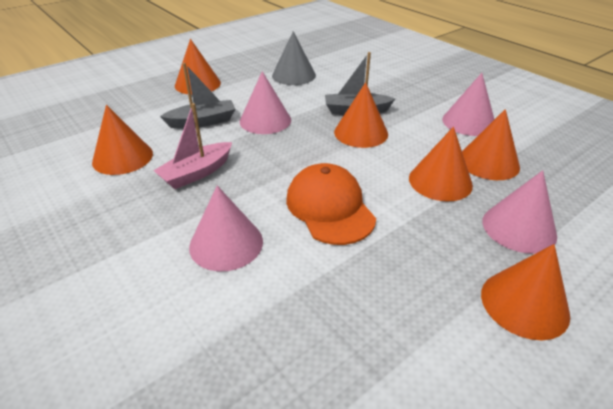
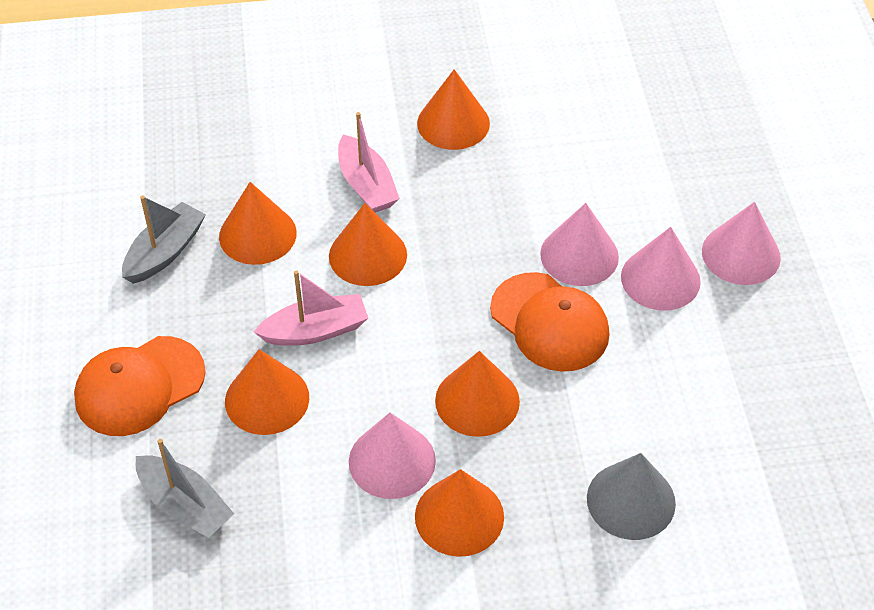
orange cap: 1 -> 2
pink boat: 1 -> 2

